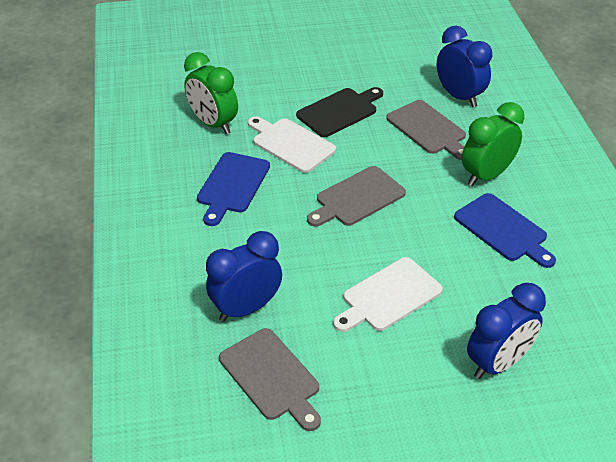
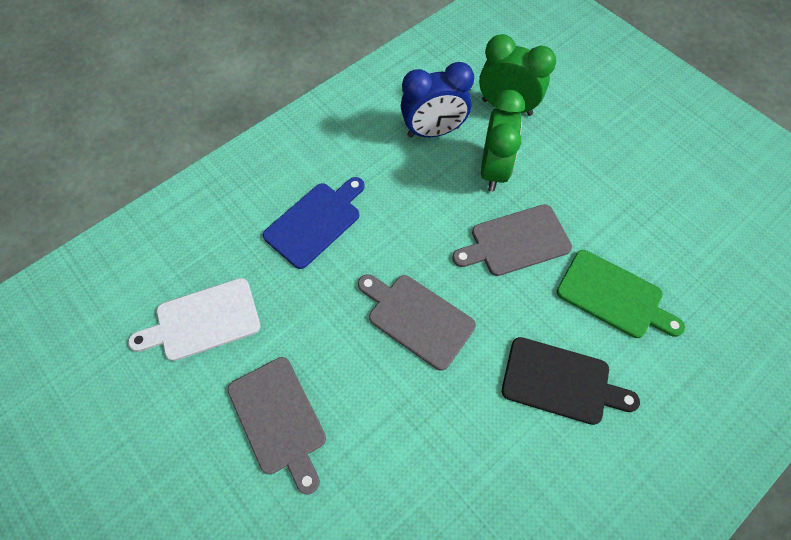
blue clock: 3 -> 1
blue cutting board: 2 -> 1
green cutting board: 0 -> 1
white cutting board: 2 -> 1

